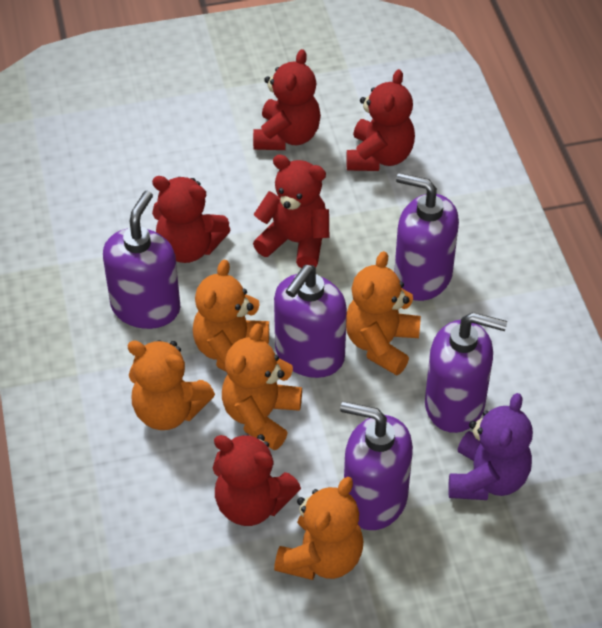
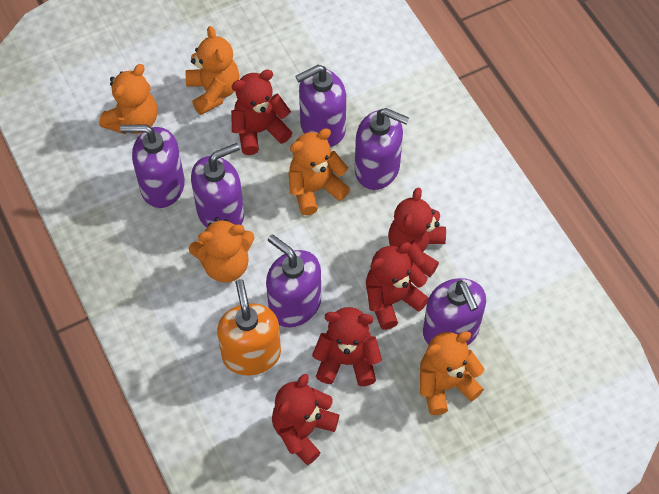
orange soap dispenser: 0 -> 1
purple soap dispenser: 5 -> 6
purple teddy bear: 1 -> 0

